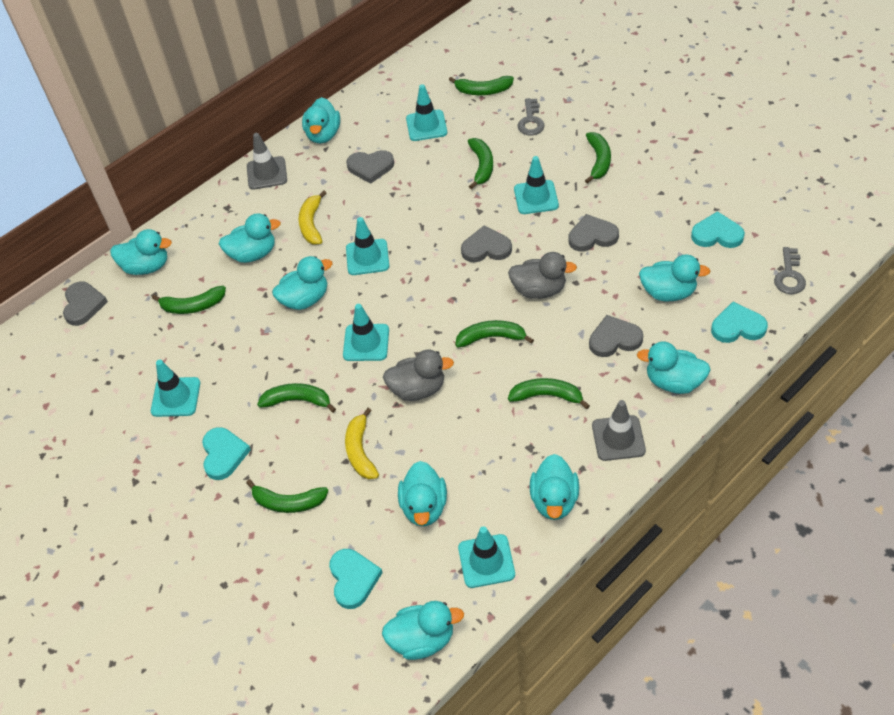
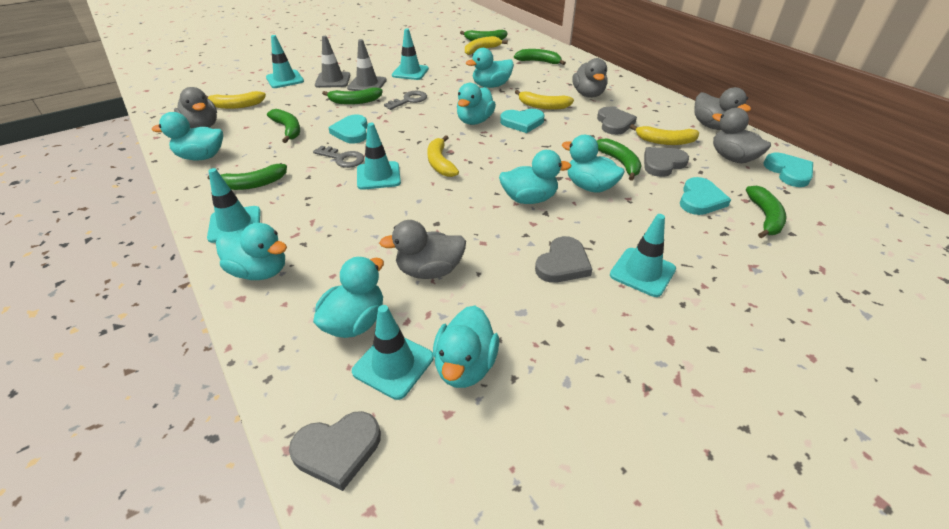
green banana: 8 -> 7
grey duck: 2 -> 5
grey heart: 5 -> 4
turquoise duck: 9 -> 8
yellow banana: 2 -> 5

